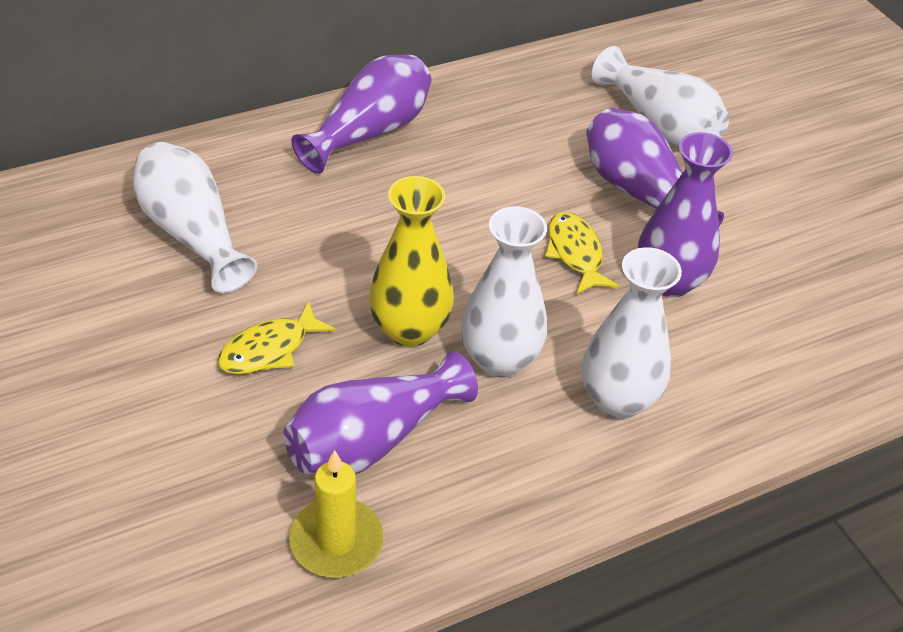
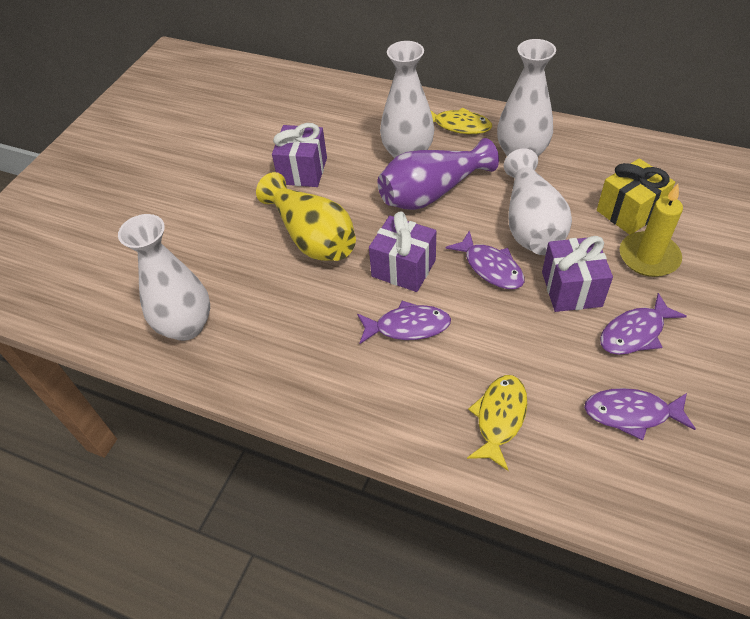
purple fish: 0 -> 4
purple gift: 0 -> 3
purple vase: 4 -> 1
yellow gift: 0 -> 1

